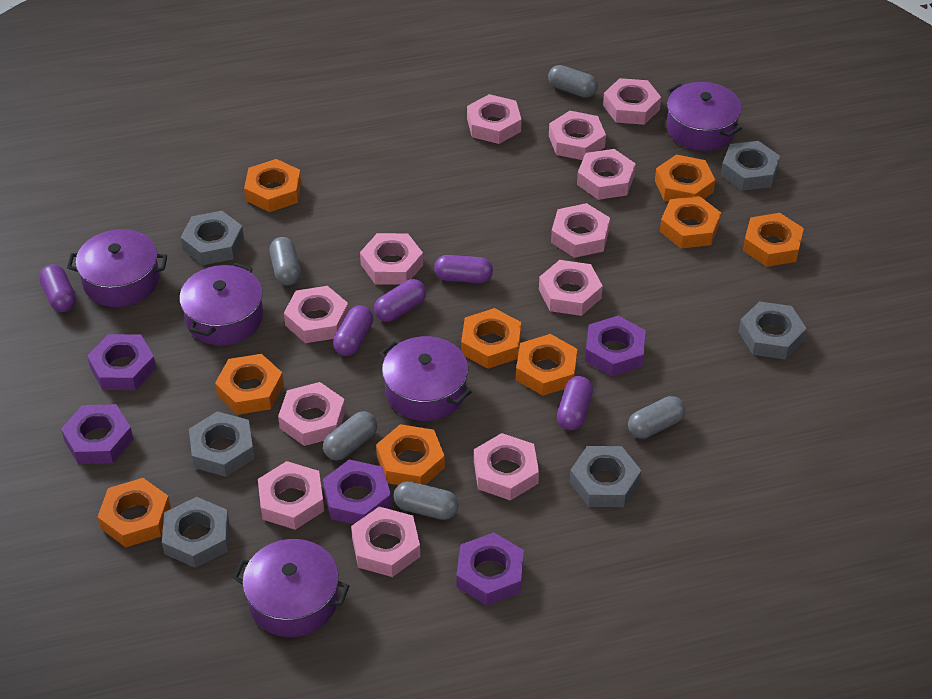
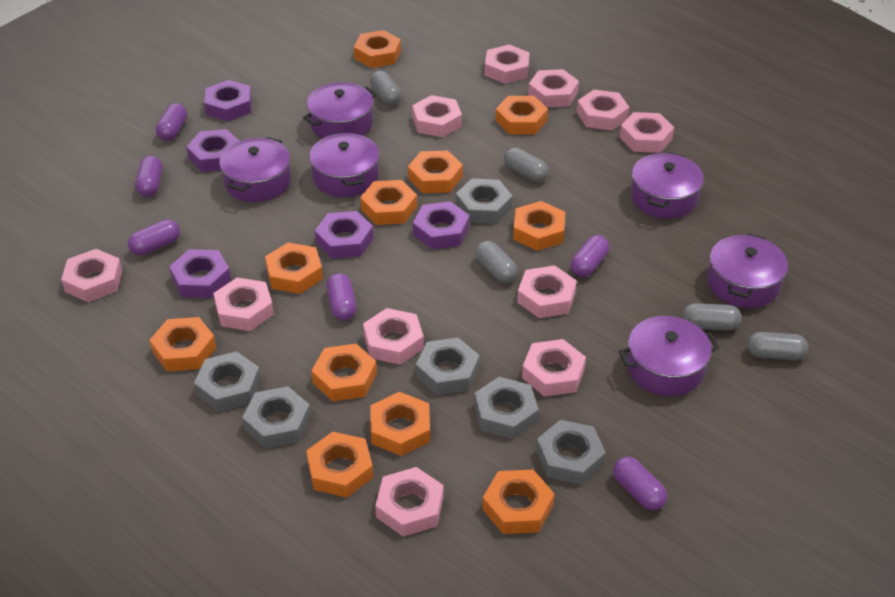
orange nut: 9 -> 11
pink nut: 12 -> 11
purple capsule: 5 -> 6
purple pot: 5 -> 6

